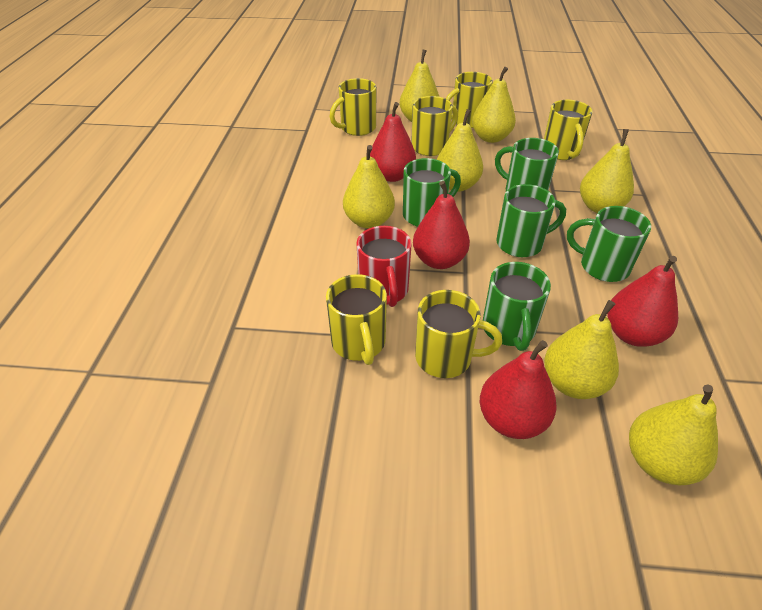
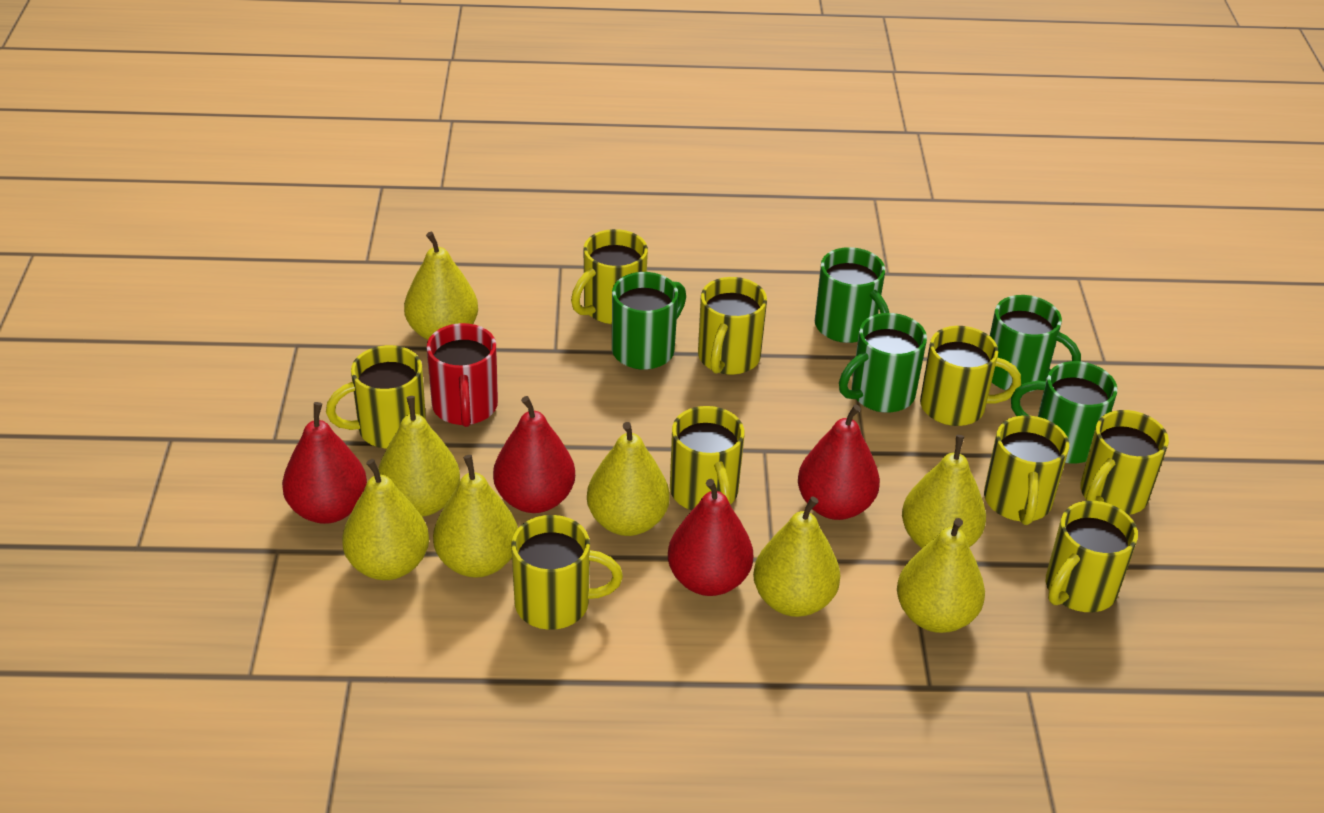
yellow mug: 6 -> 9
yellow pear: 7 -> 8

